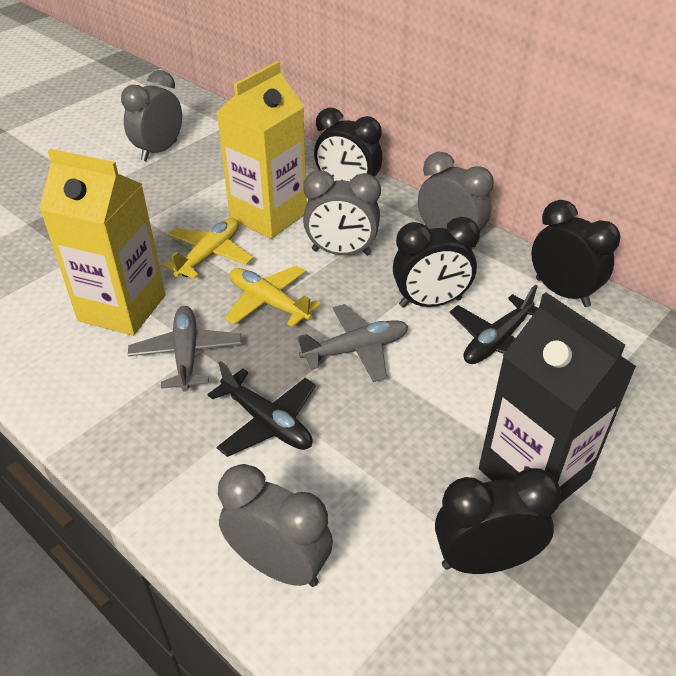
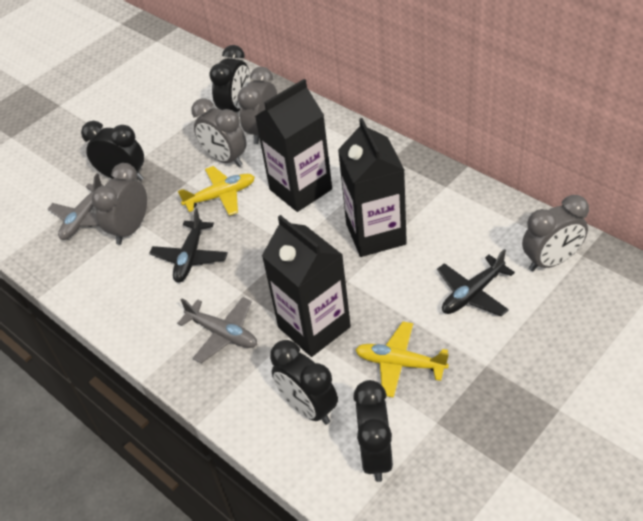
black carton: 1 -> 3
yellow carton: 2 -> 0

